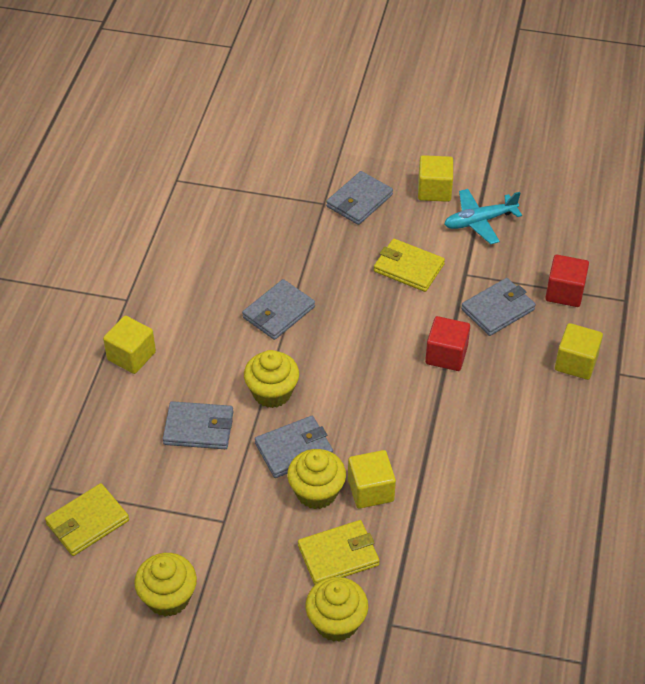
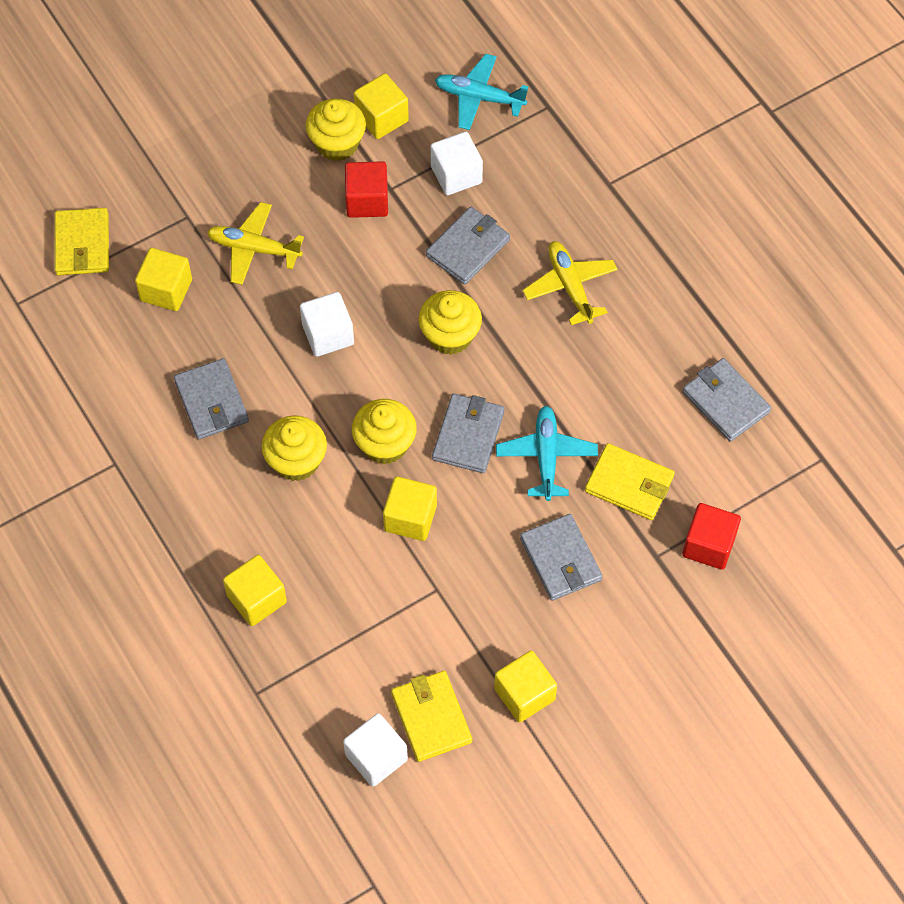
turquoise plane: 1 -> 2
white cube: 0 -> 3
yellow cube: 4 -> 5
yellow plane: 0 -> 2

